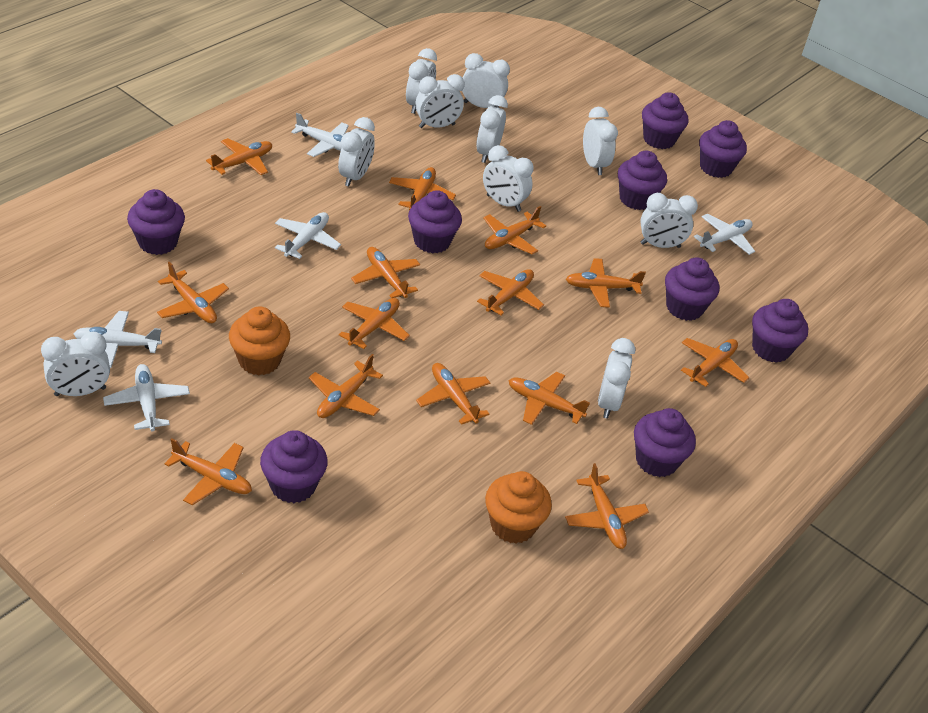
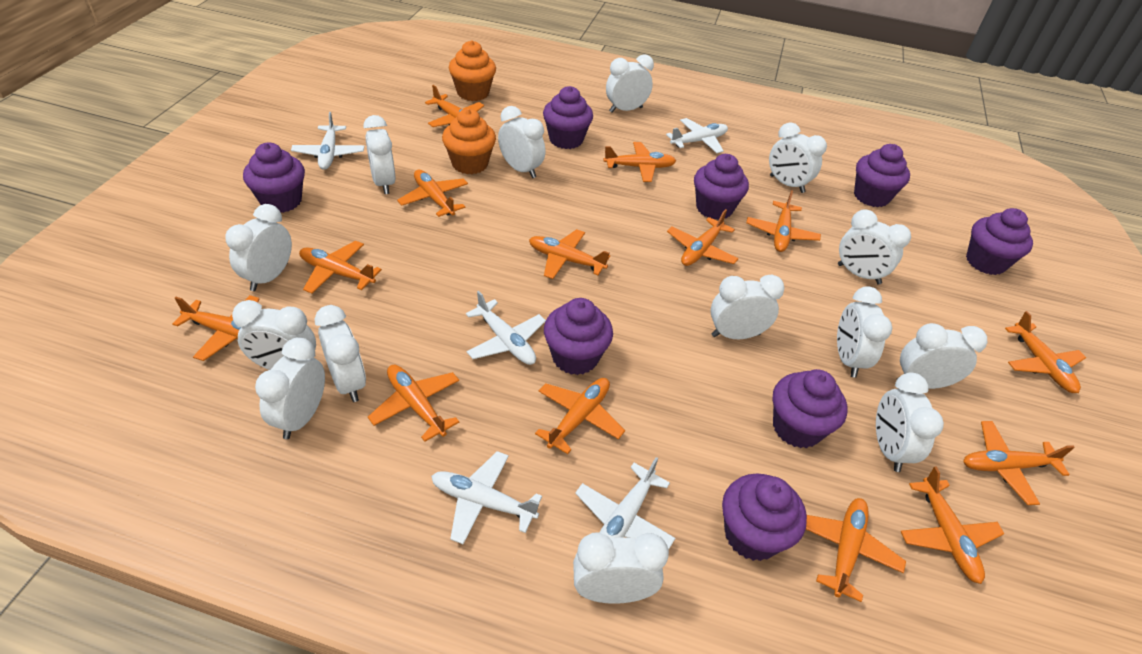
purple cupcake: 9 -> 8
white clock: 10 -> 14

